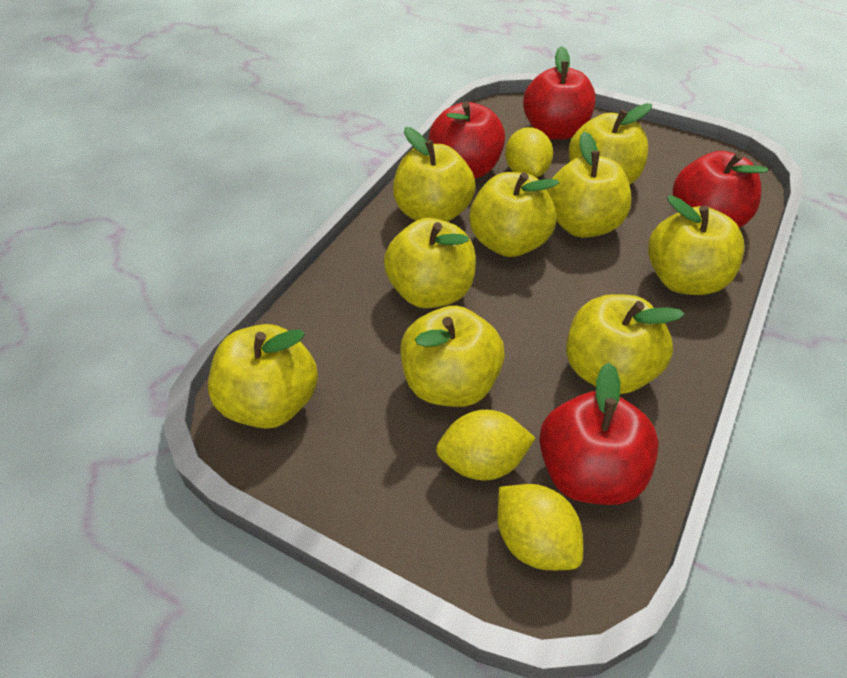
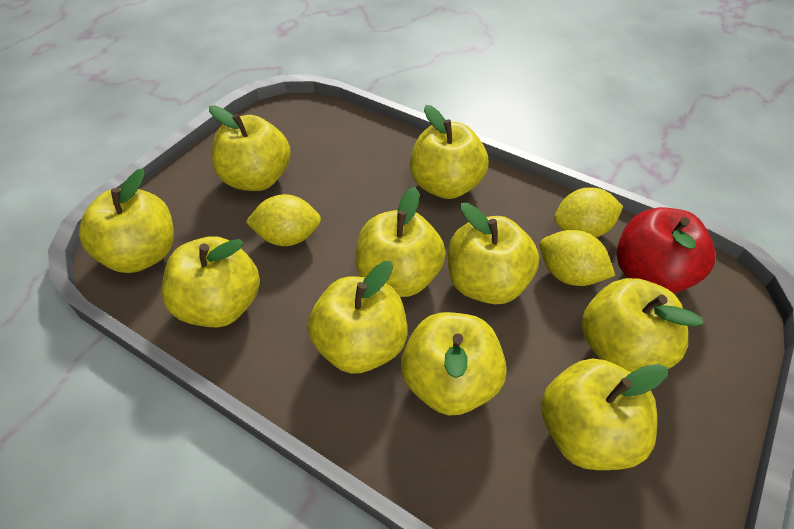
red apple: 4 -> 1
yellow apple: 9 -> 10

